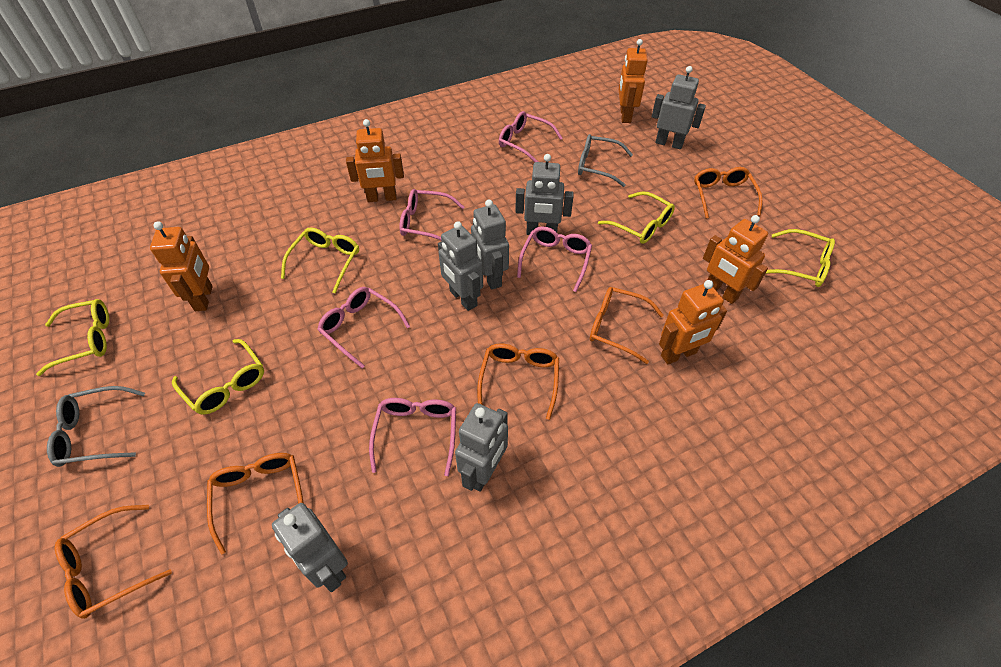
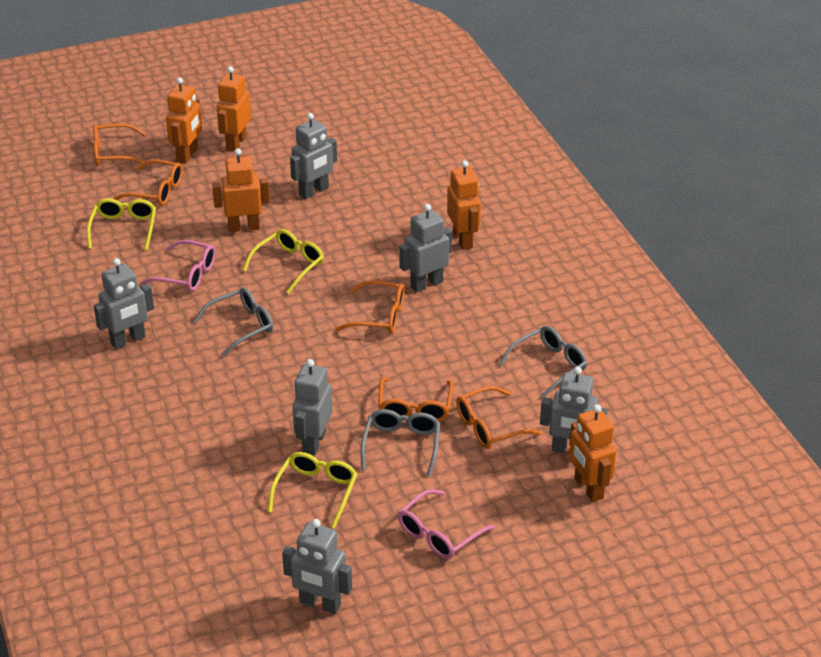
grey glasses: 2 -> 3
pink glasses: 5 -> 2
yellow glasses: 5 -> 3

